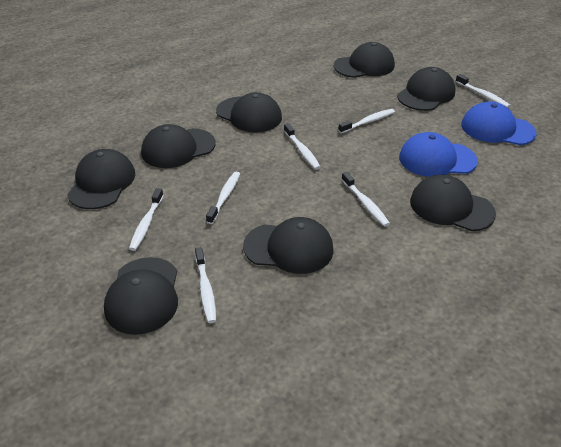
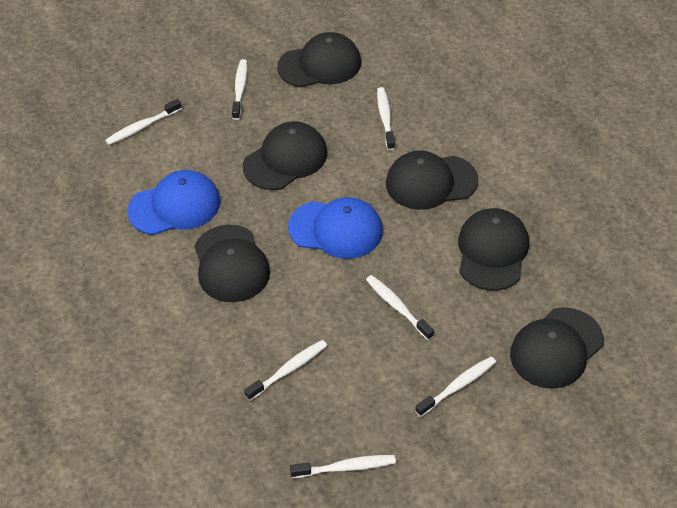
black cap: 8 -> 6

